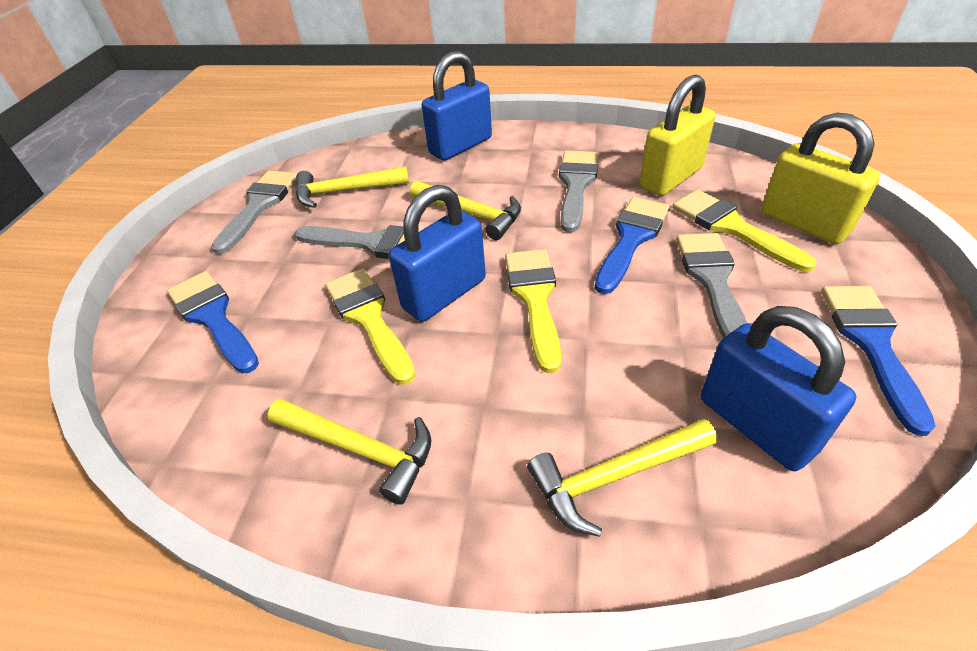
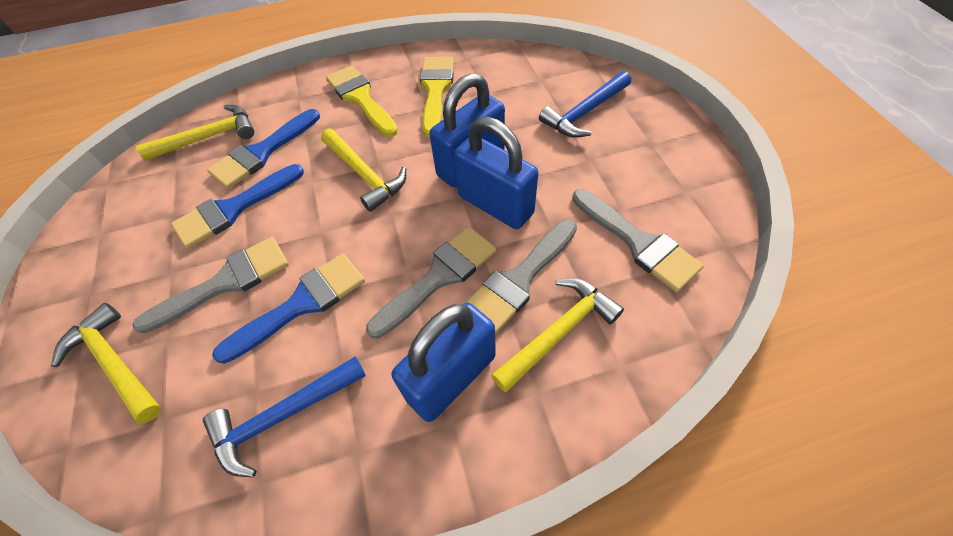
blue hammer: 0 -> 2
yellow brush: 3 -> 2
yellow padlock: 2 -> 0

